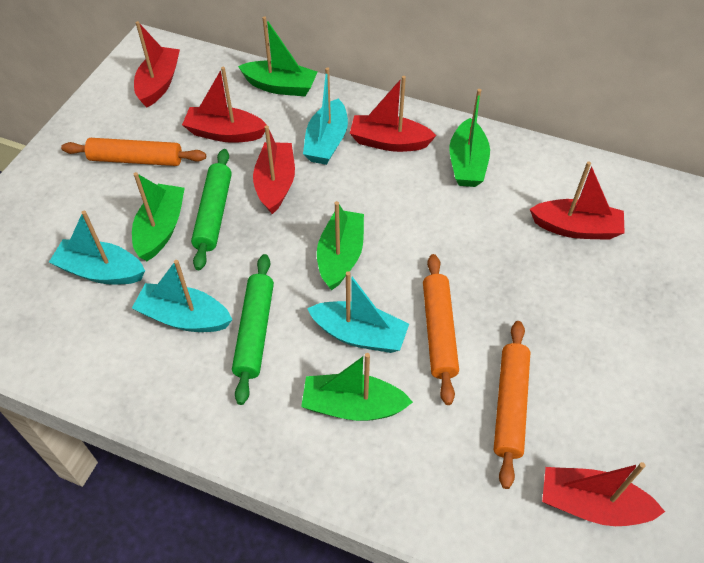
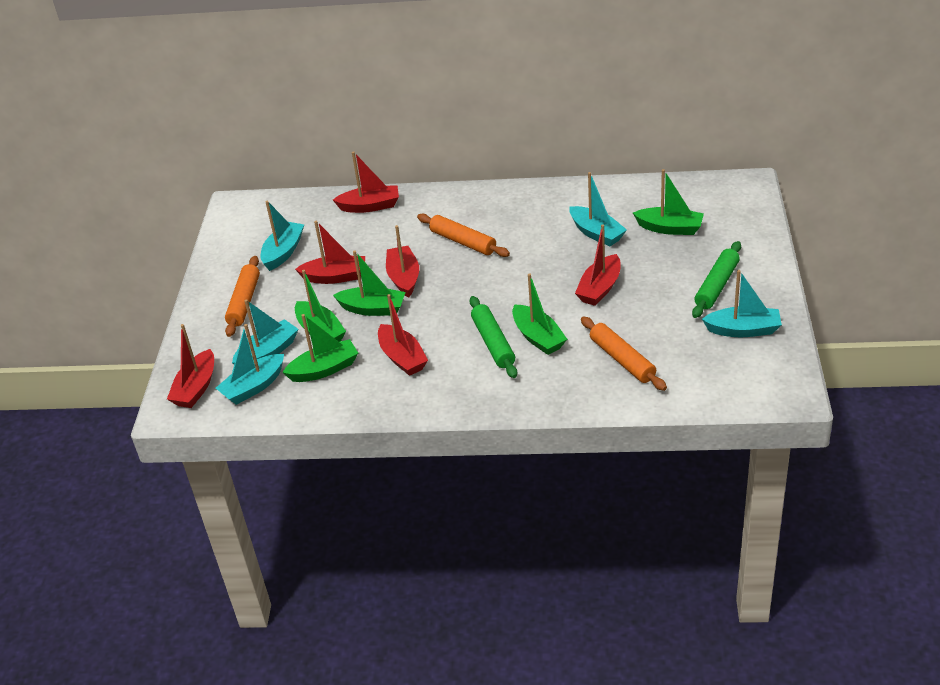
turquoise boat: 4 -> 5

